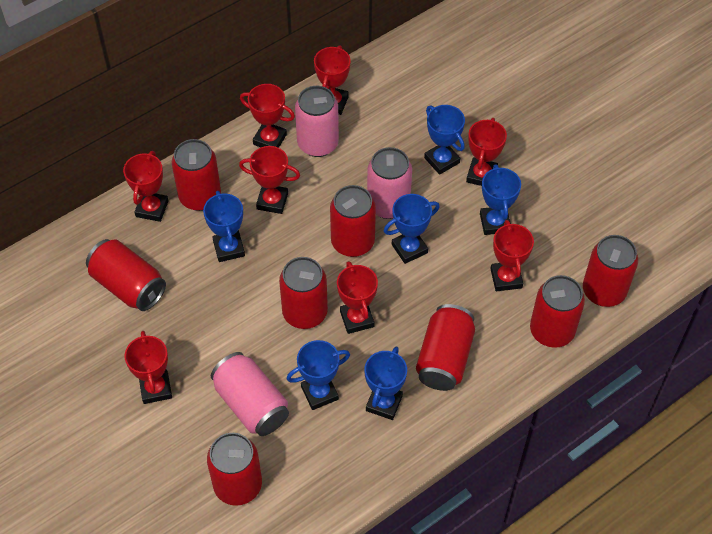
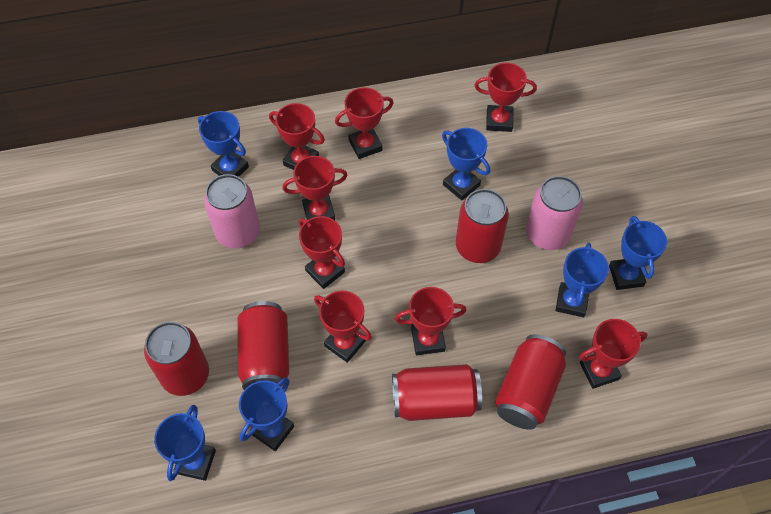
pink can: 3 -> 2
red can: 8 -> 5

